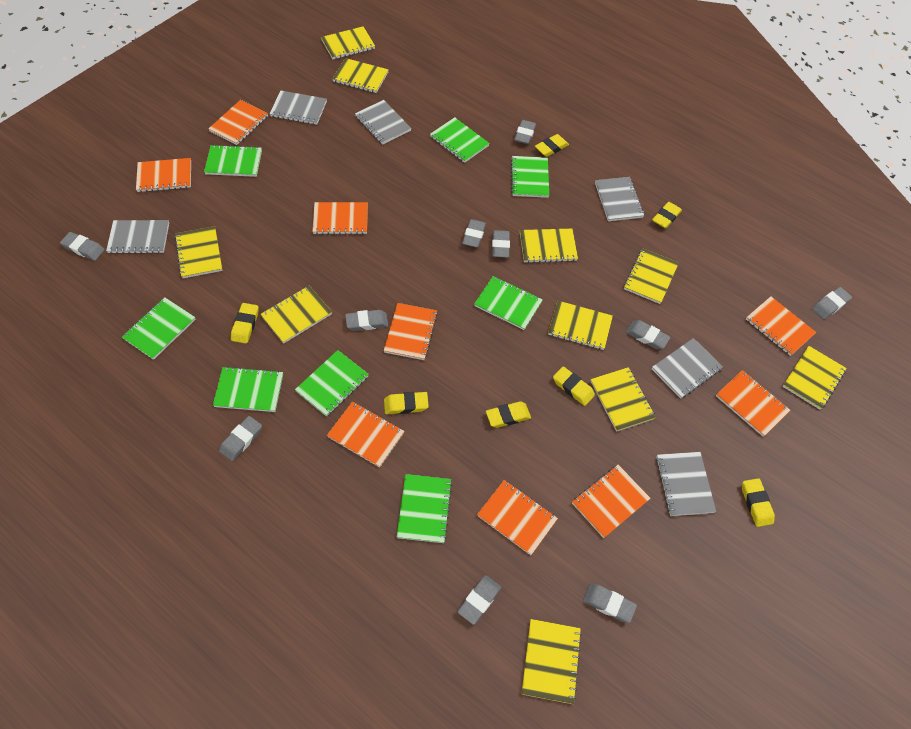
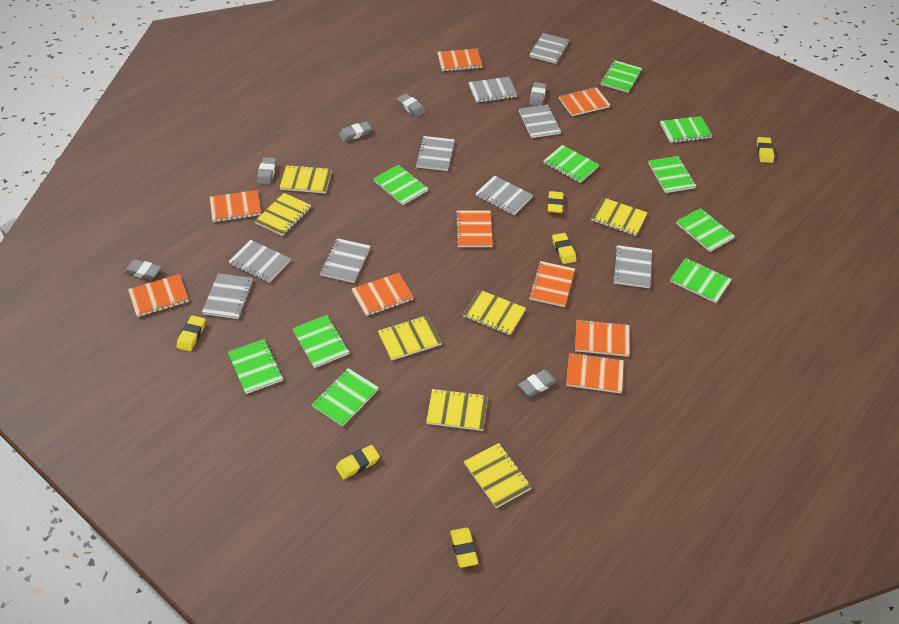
green notebook: 8 -> 10
grey eraser: 10 -> 6
grey notebook: 6 -> 9
yellow eraser: 7 -> 6
yellow notebook: 10 -> 7

